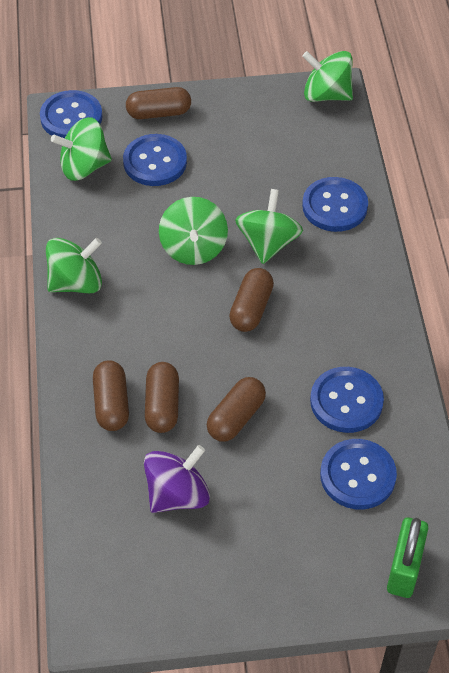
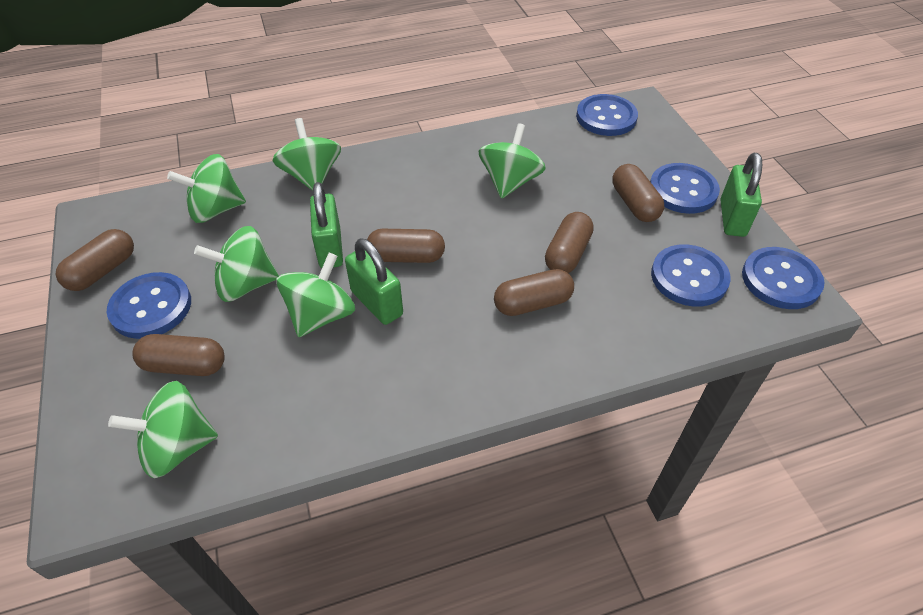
brown capsule: 5 -> 6
green padlock: 1 -> 3
green spinning top: 5 -> 6
purple spinning top: 1 -> 0

